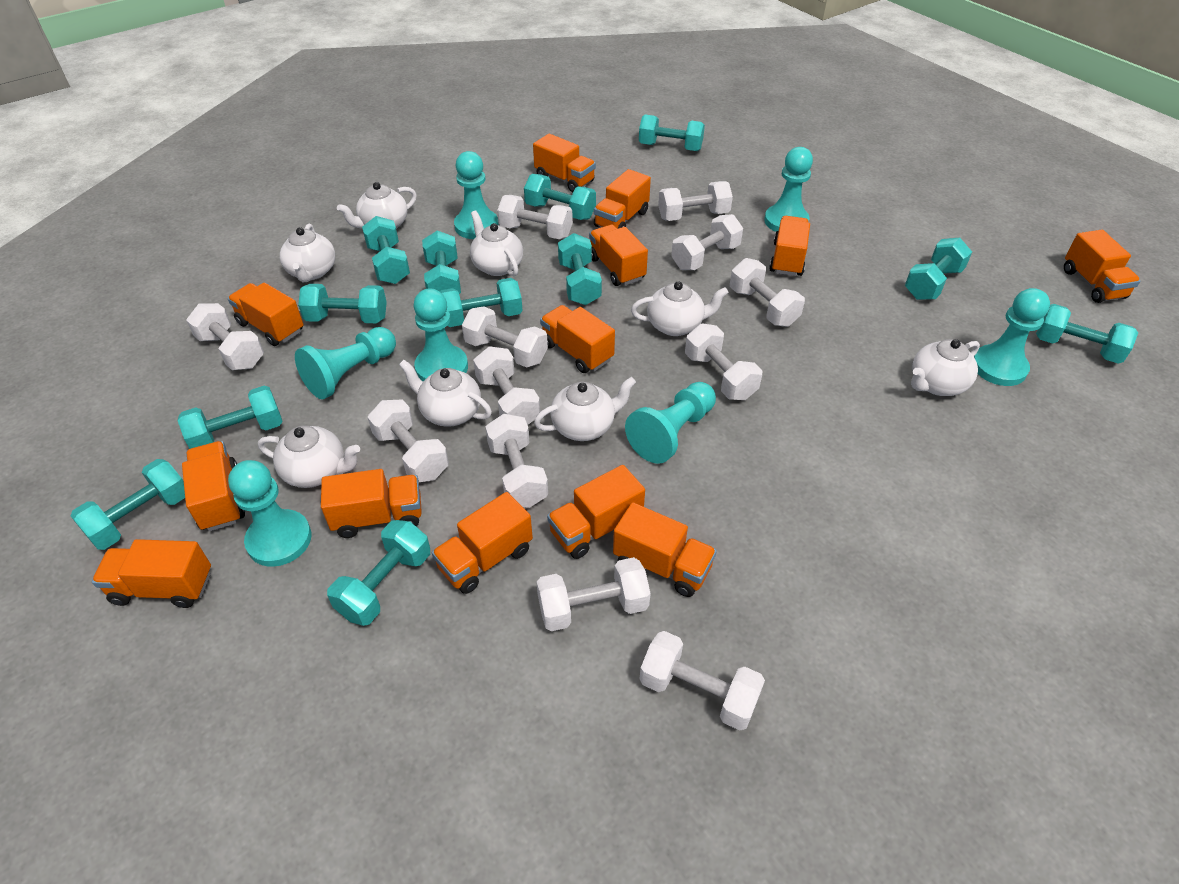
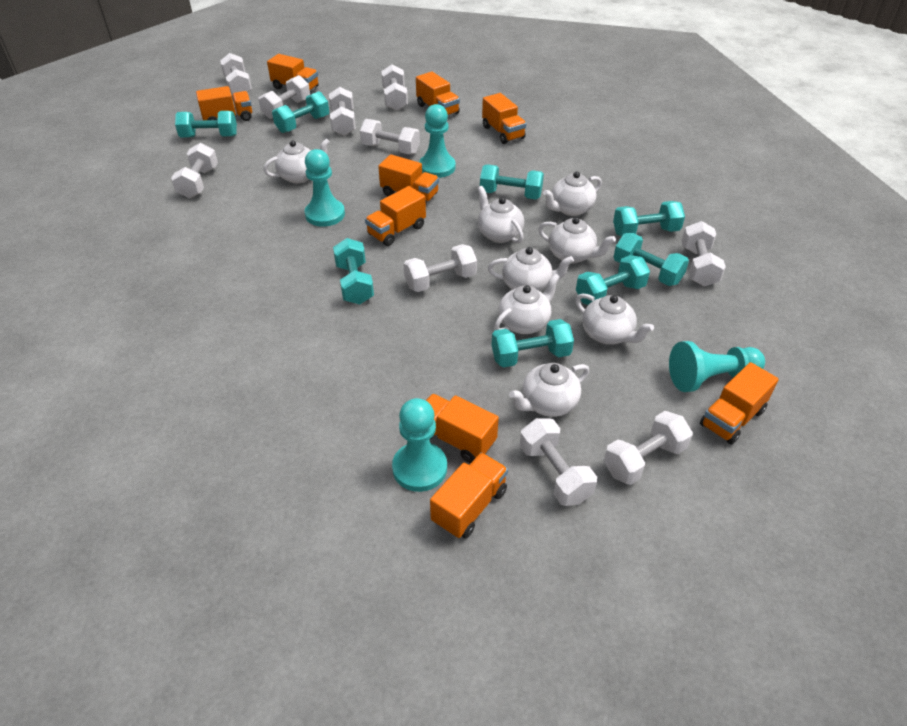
orange truck: 13 -> 9
turquoise dumbbell: 12 -> 8
turquoise pawn: 7 -> 4
white dumbbell: 12 -> 10

